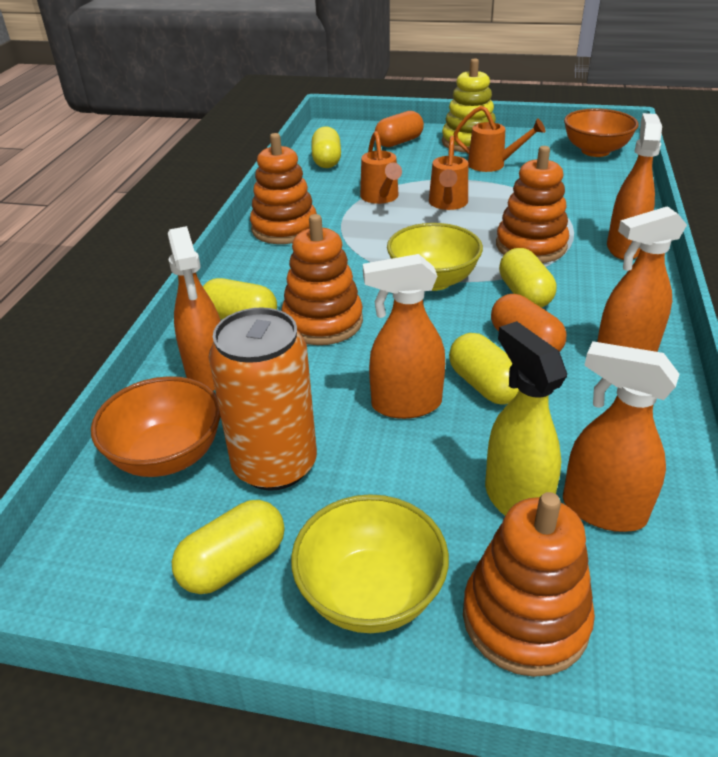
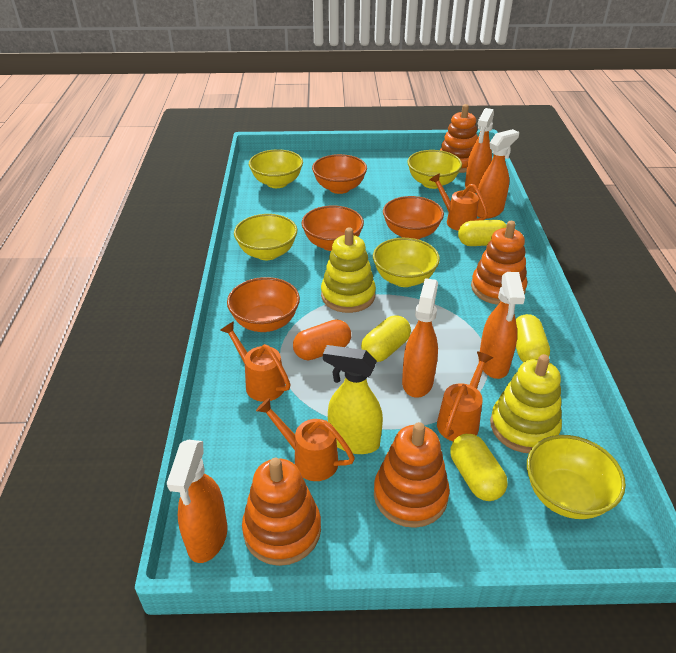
orange bowl: 2 -> 4
orange can: 1 -> 0
orange capsule: 2 -> 1
orange watering can: 3 -> 4
yellow bowl: 2 -> 5
yellow capsule: 5 -> 4
yellow stacking toy: 1 -> 2

